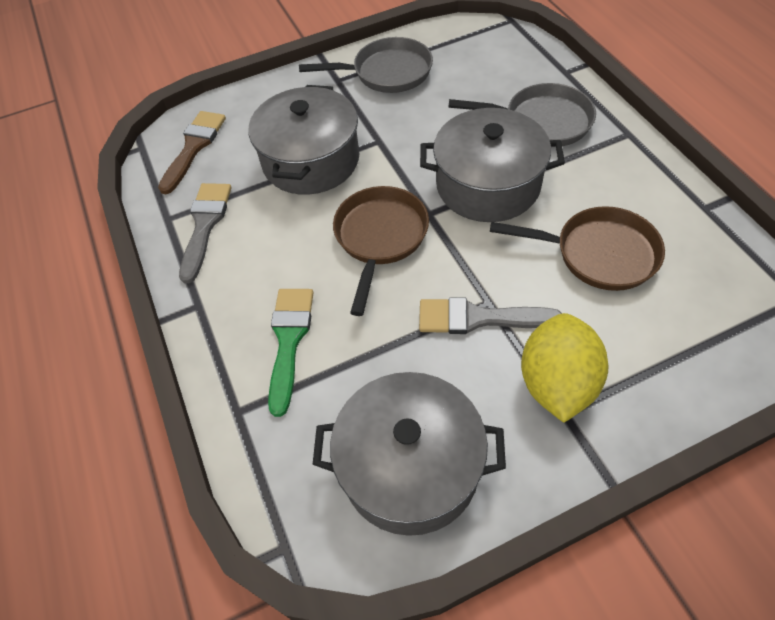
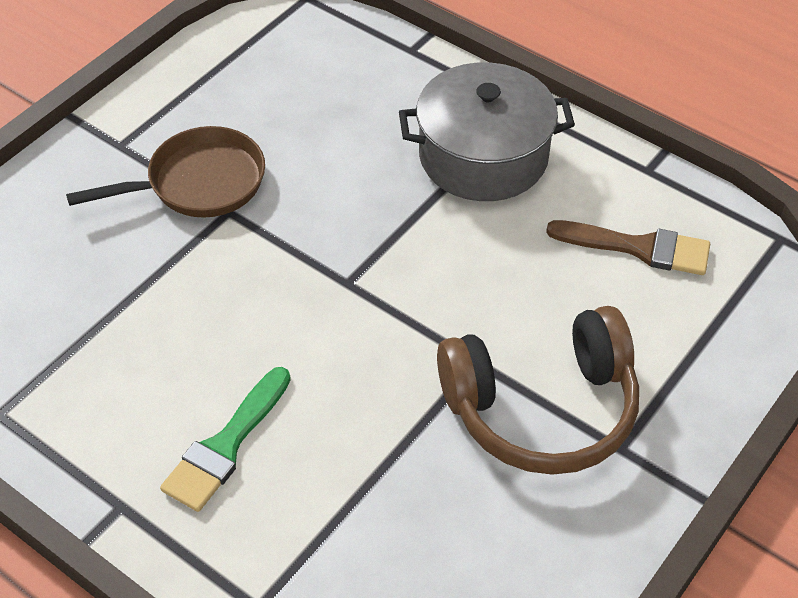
brown headphones: 0 -> 1
brown pan: 2 -> 1
grey brush: 2 -> 0
grey pan: 2 -> 0
grey pot: 3 -> 1
yellow lemon: 1 -> 0

